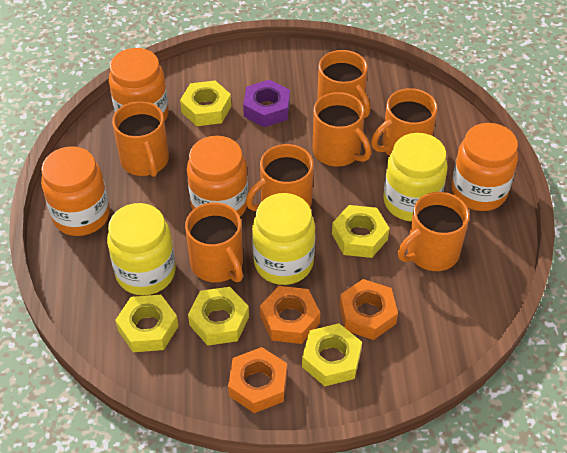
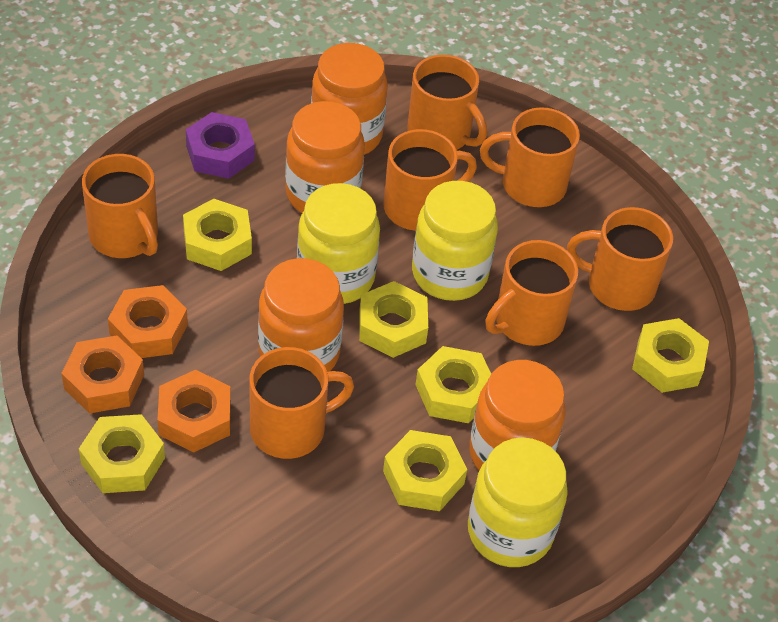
yellow nut: 5 -> 6

